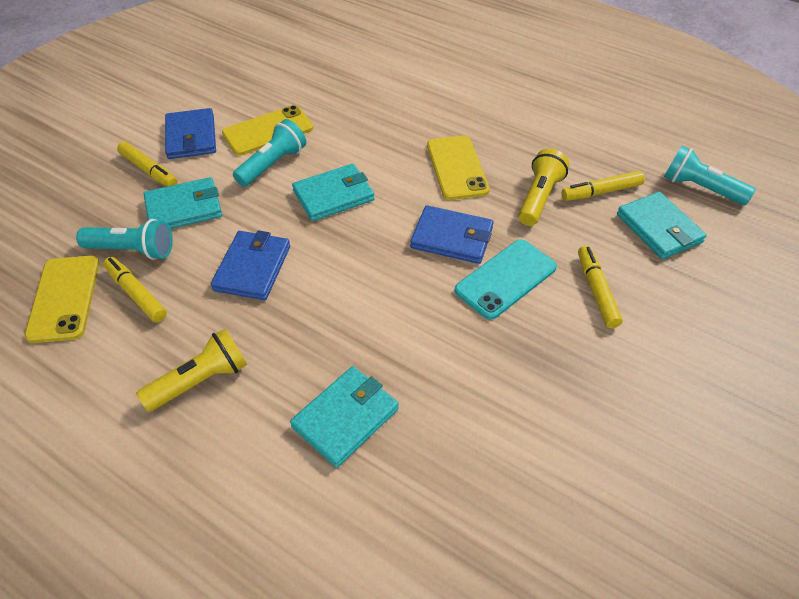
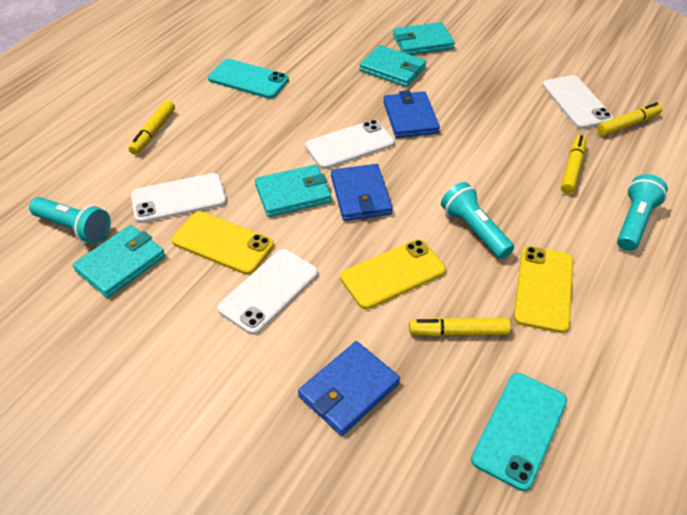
turquoise phone: 1 -> 2
white phone: 0 -> 4
yellow flashlight: 2 -> 0

